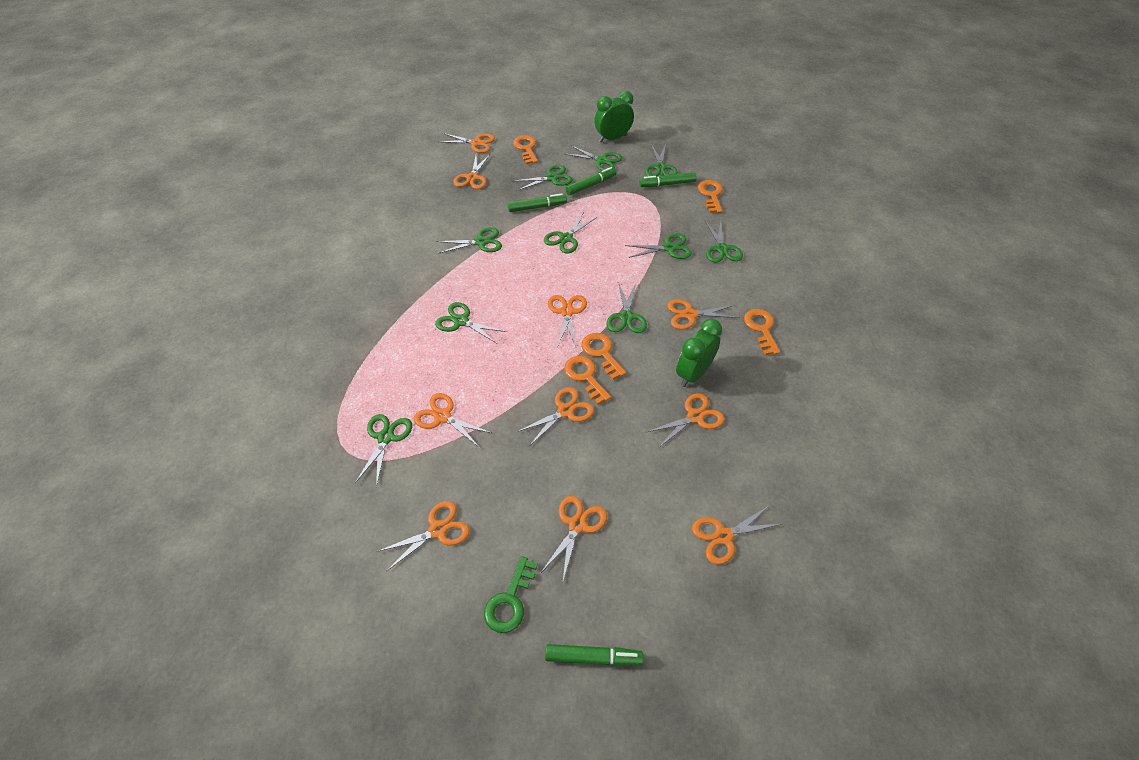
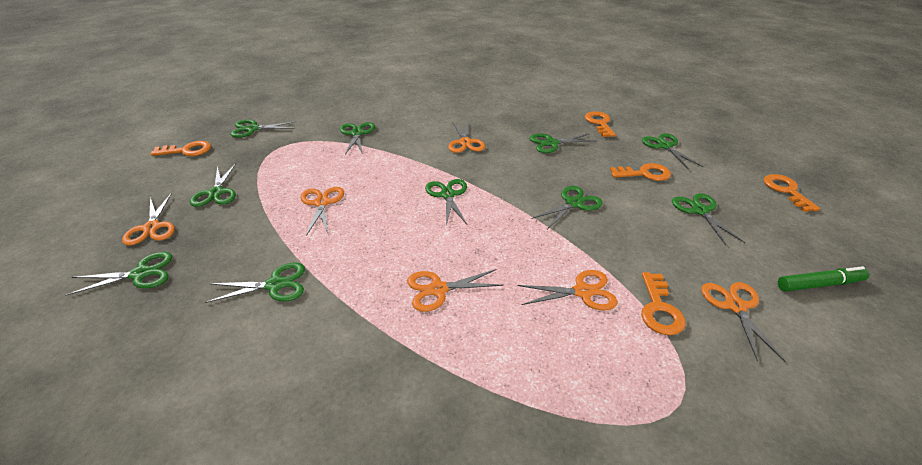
green clock: 2 -> 0
green key: 1 -> 0
green marker: 4 -> 1
orange scissors: 10 -> 6

